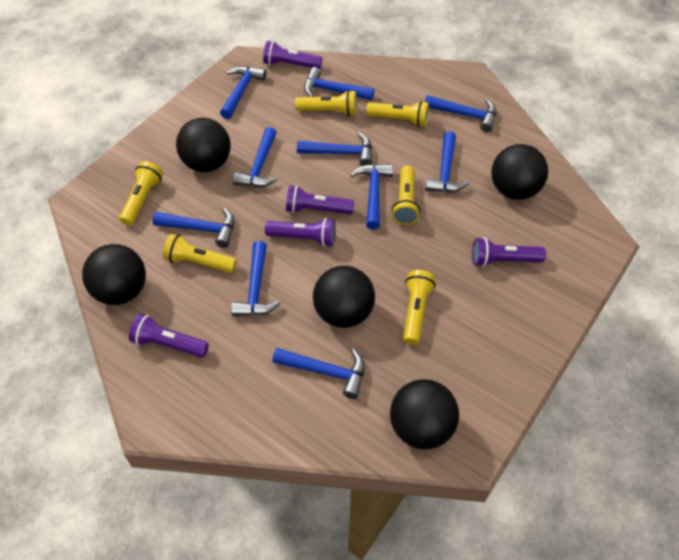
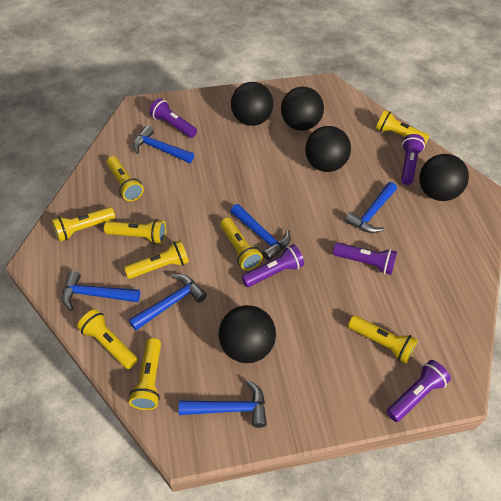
blue hammer: 10 -> 6
yellow flashlight: 6 -> 9

